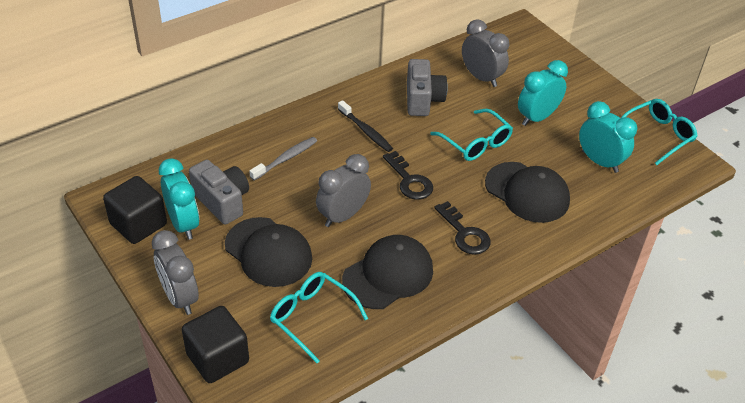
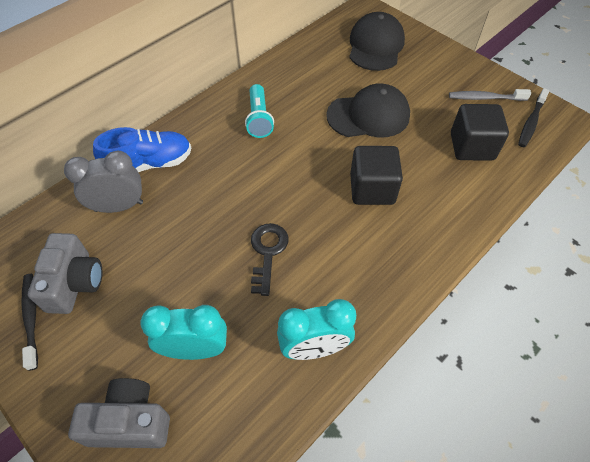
black cap: 3 -> 2
black key: 2 -> 1
black toothbrush: 1 -> 2
blue shoe: 0 -> 1
grey clock: 3 -> 1
turquoise clock: 3 -> 2
turquoise flashlight: 0 -> 1
turquoise glasses: 3 -> 0

